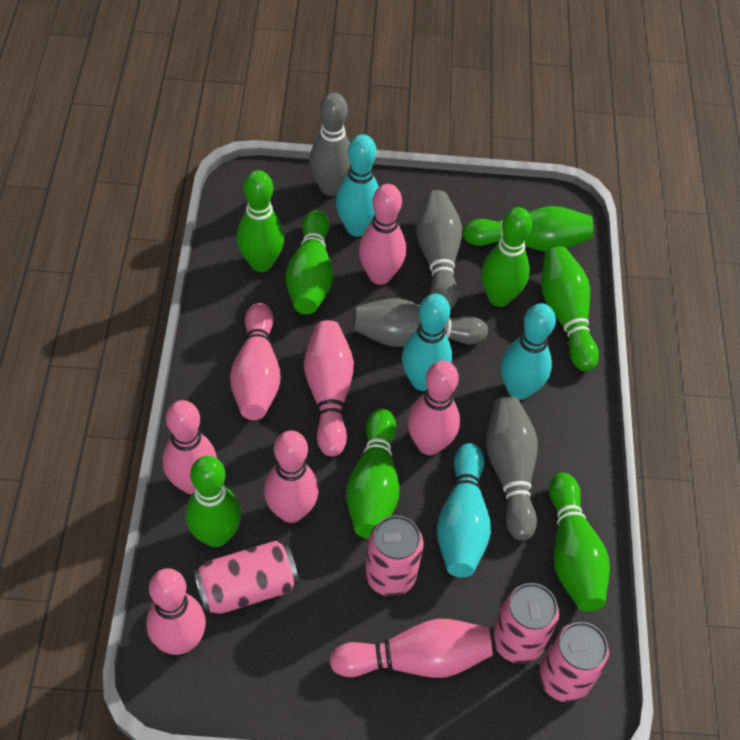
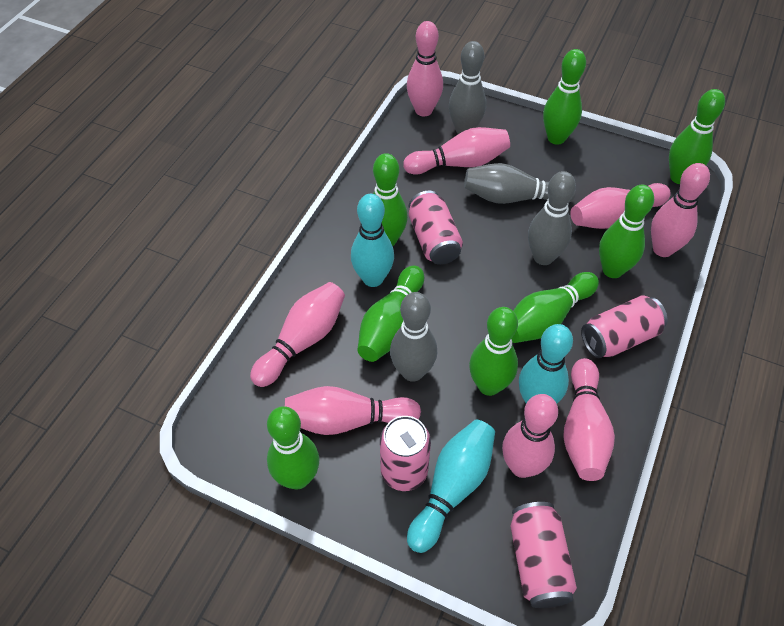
turquoise bowling pin: 4 -> 3

